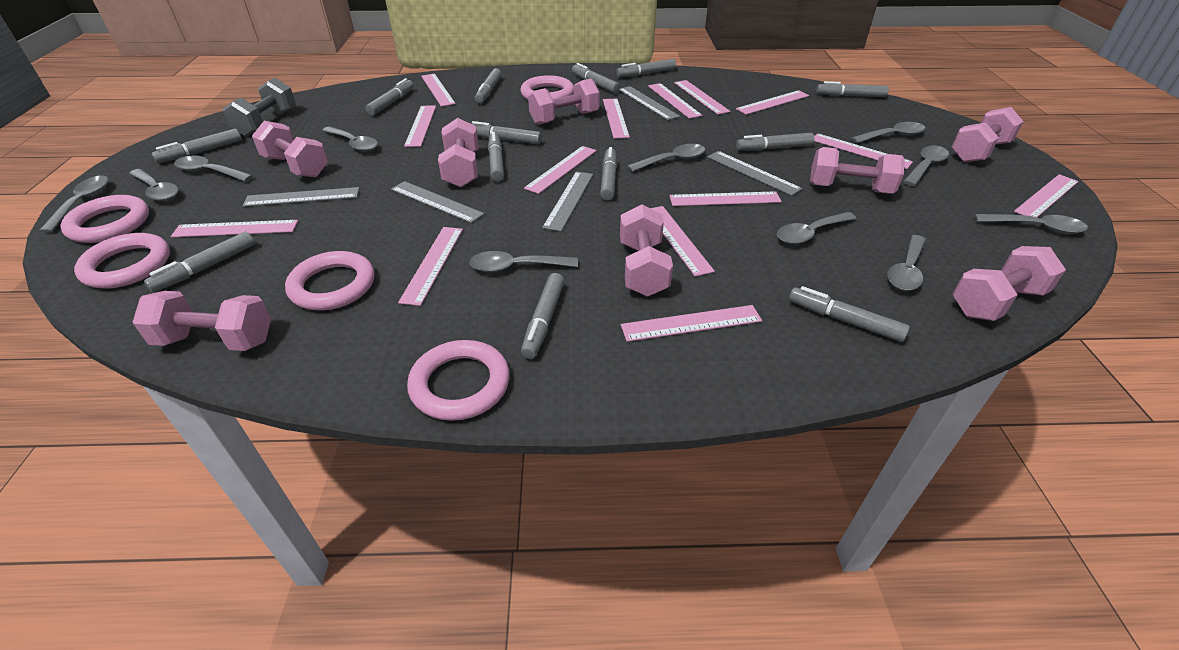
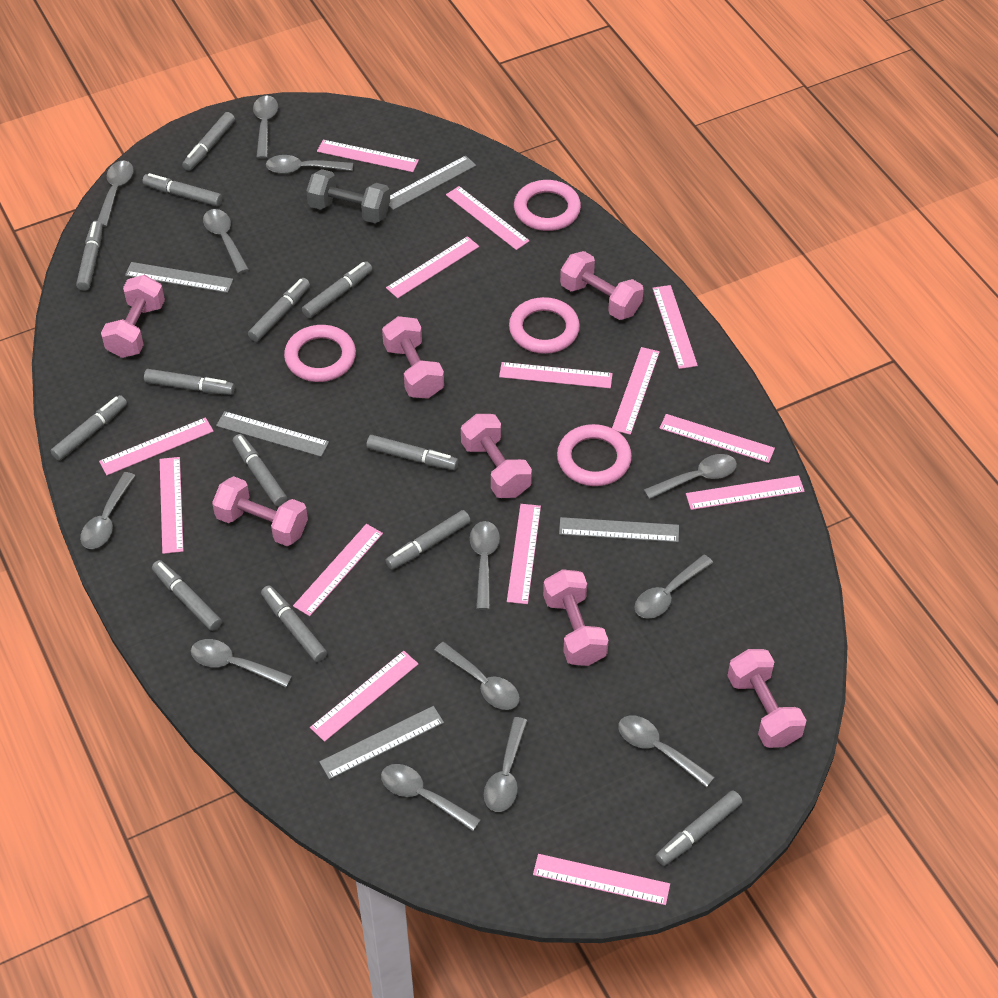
grey spoon: 11 -> 13
pink dumbbell: 8 -> 7
pink ring: 5 -> 4

